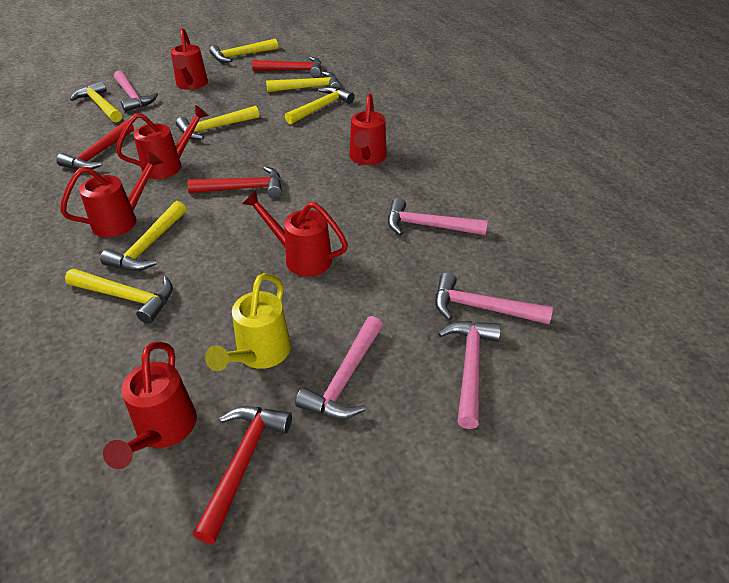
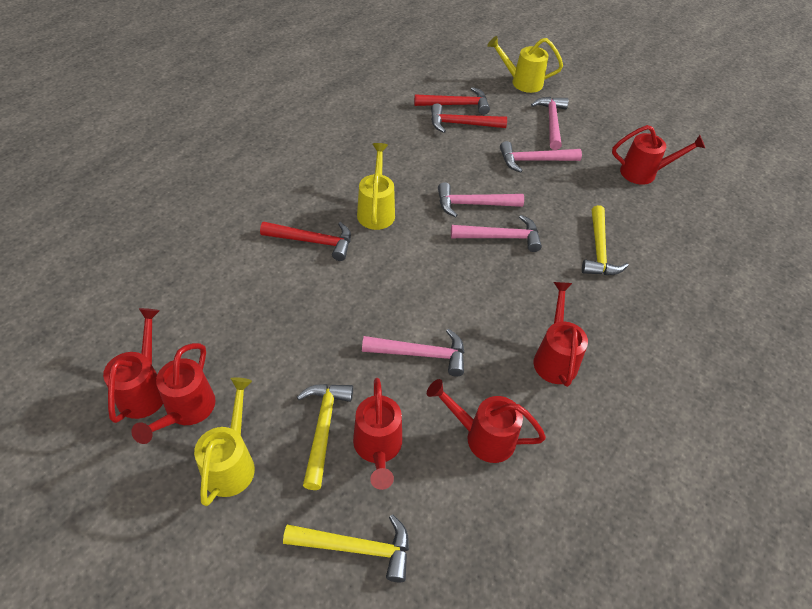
red hammer: 4 -> 3
yellow hammer: 7 -> 3
yellow watering can: 1 -> 3

